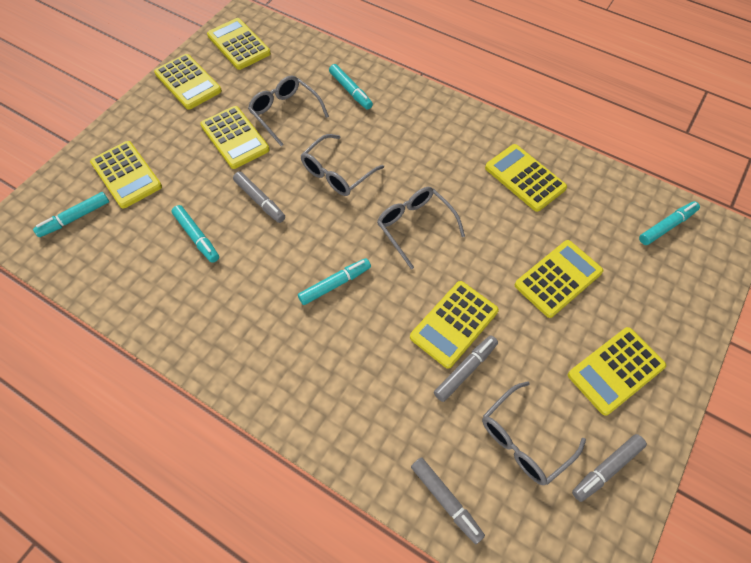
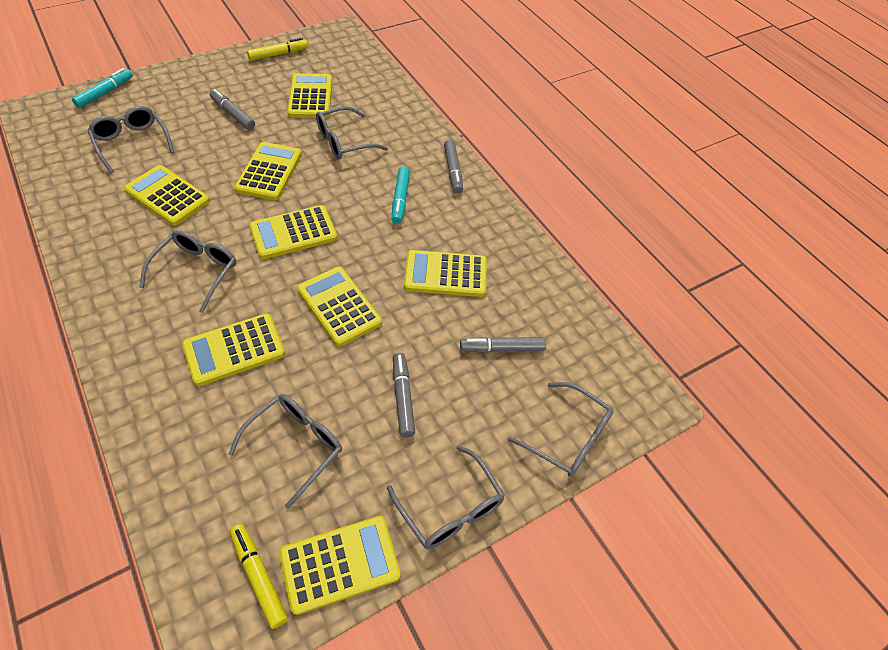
grey glasses: 4 -> 6
turquoise marker: 5 -> 2
yellow marker: 0 -> 2

